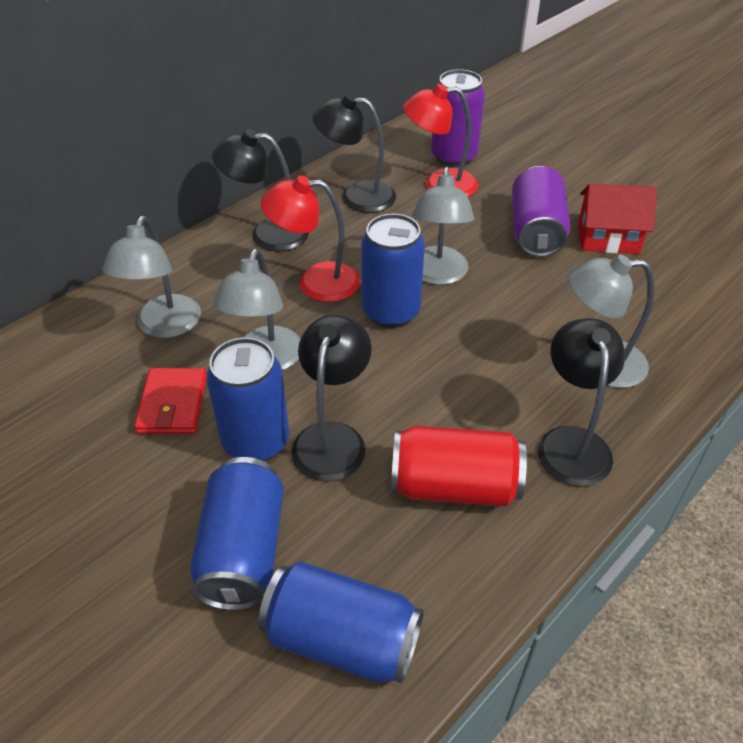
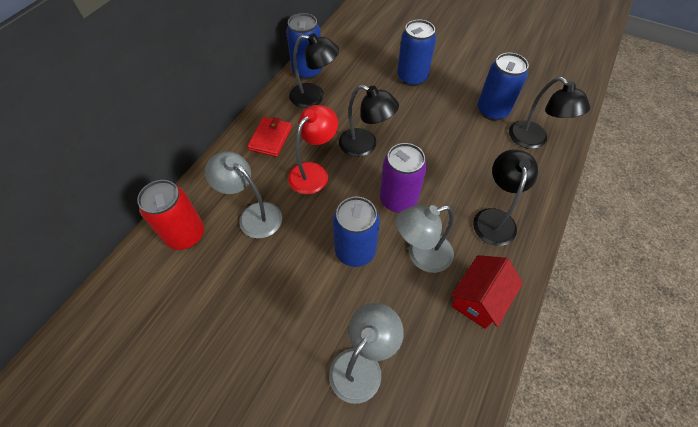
grey lamp: 4 -> 3
purple can: 2 -> 1
red lamp: 2 -> 1

